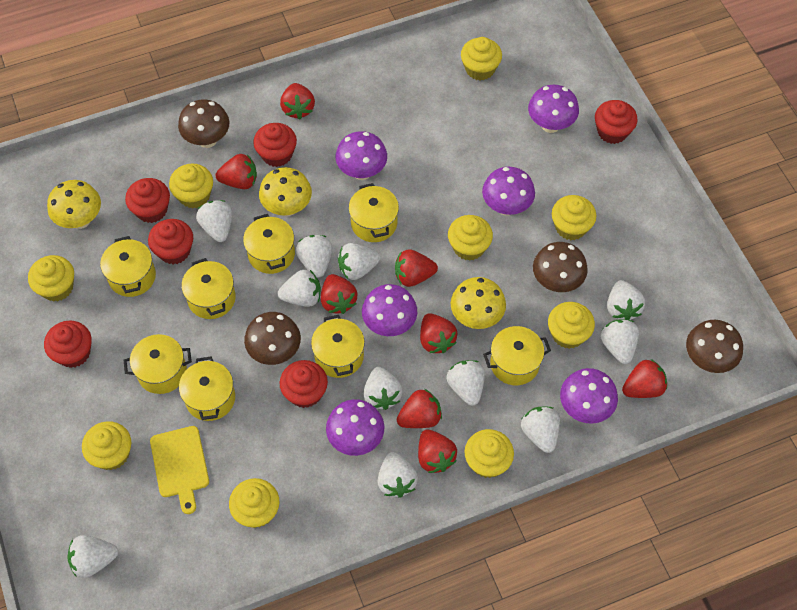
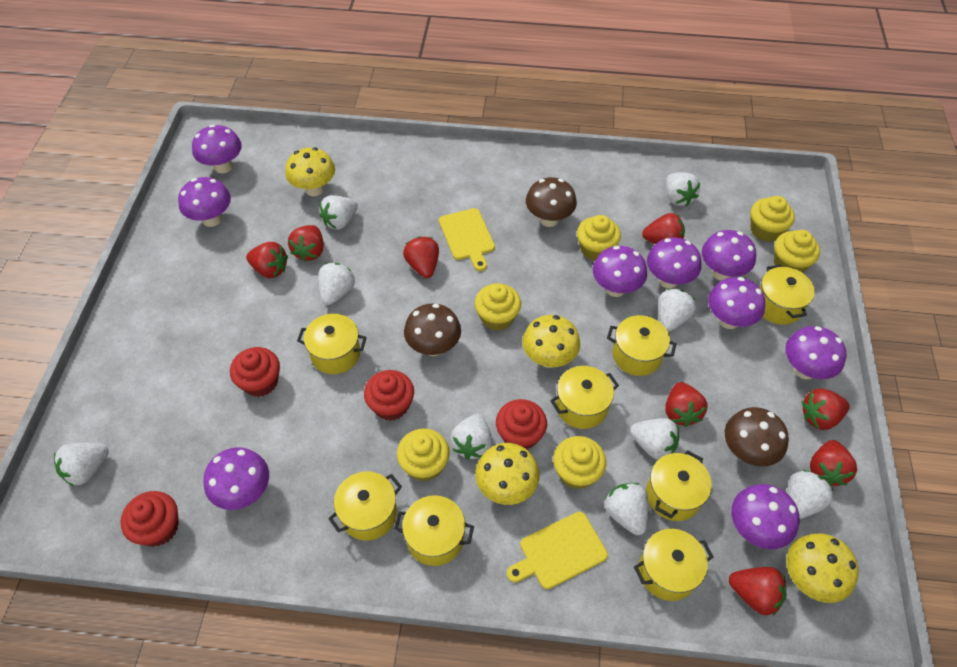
brown mushroom: 4 -> 3
purple mushroom: 6 -> 9
red cupcake: 6 -> 4
white strawberry: 11 -> 9
yellow cupcake: 9 -> 6
yellow cutting board: 1 -> 2
yellow mushroom: 3 -> 4

